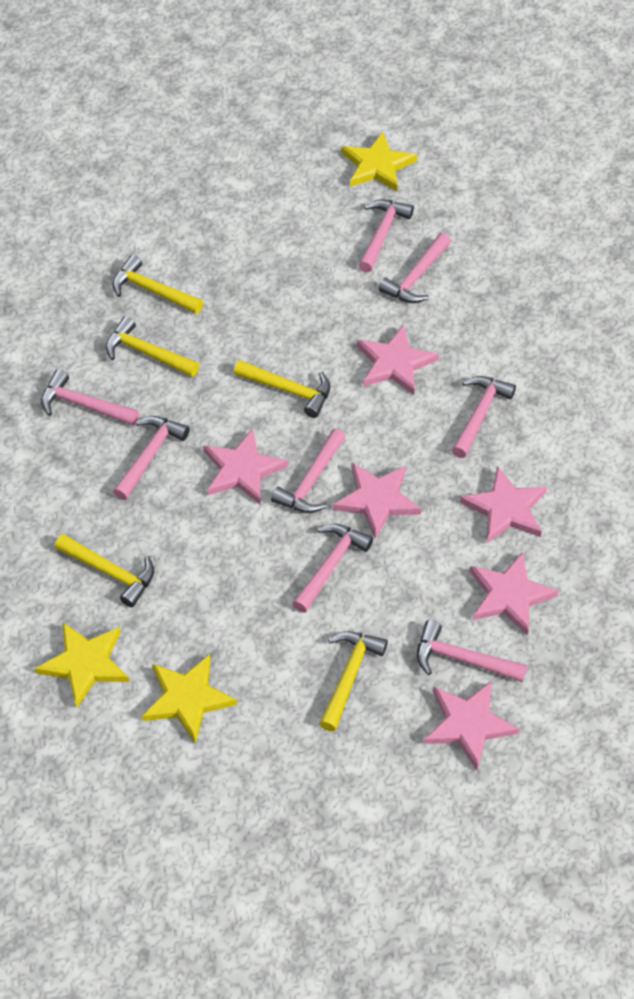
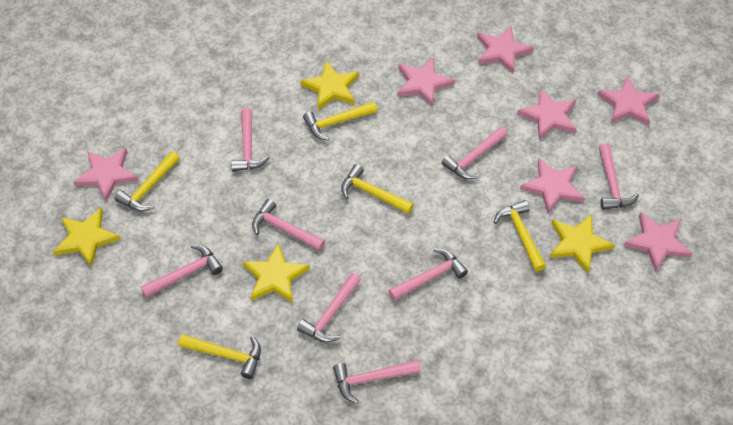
pink star: 6 -> 7
yellow star: 3 -> 4

